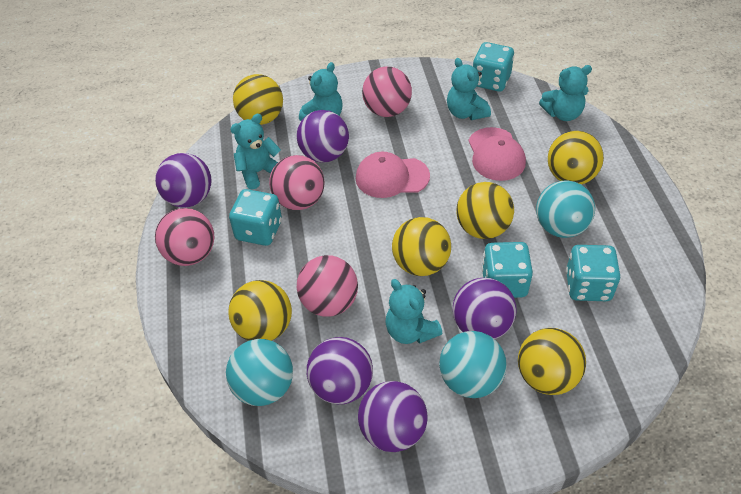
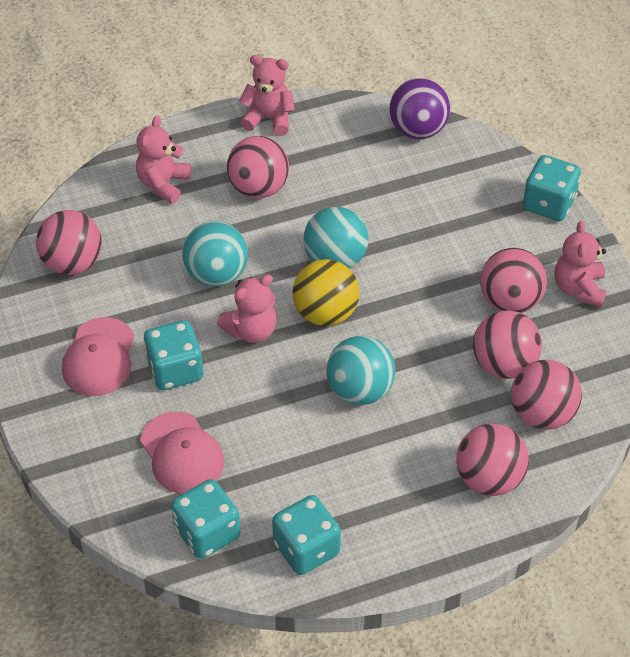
pink ball: 4 -> 6
pink teddy bear: 0 -> 4
purple ball: 5 -> 1
turquoise teddy bear: 5 -> 0
yellow ball: 6 -> 1

